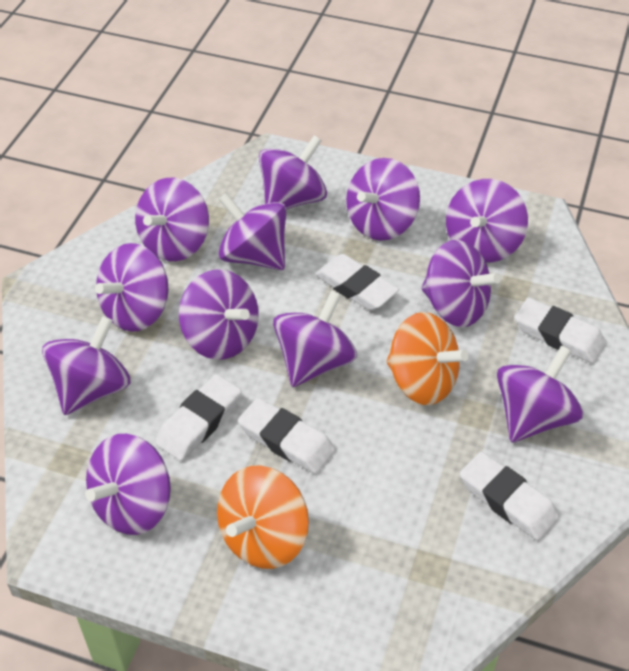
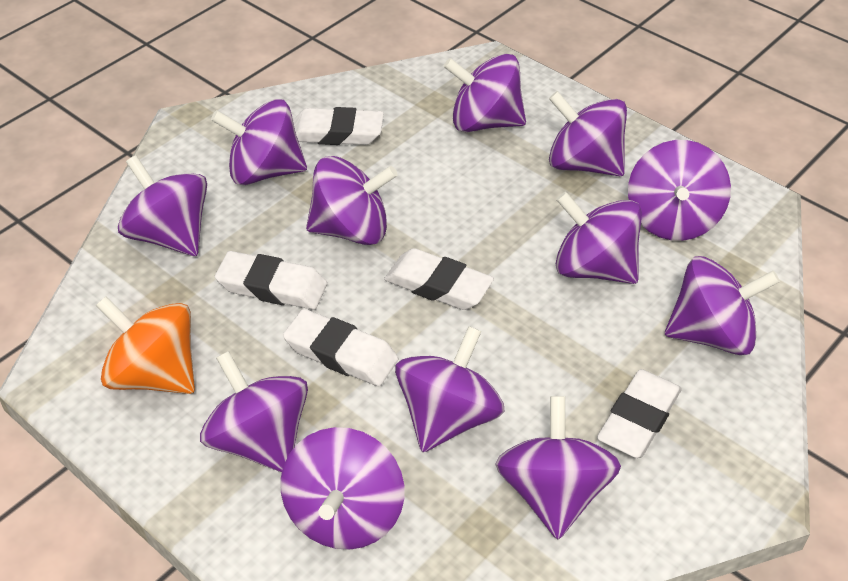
orange spinning top: 2 -> 1

